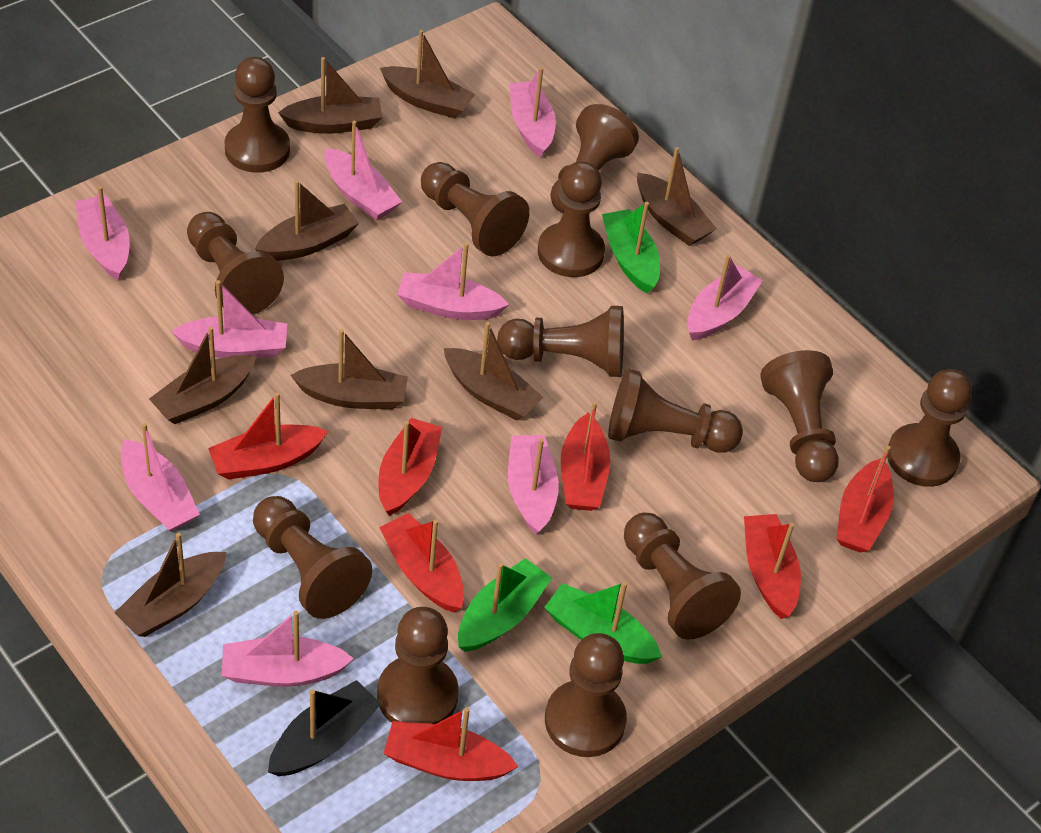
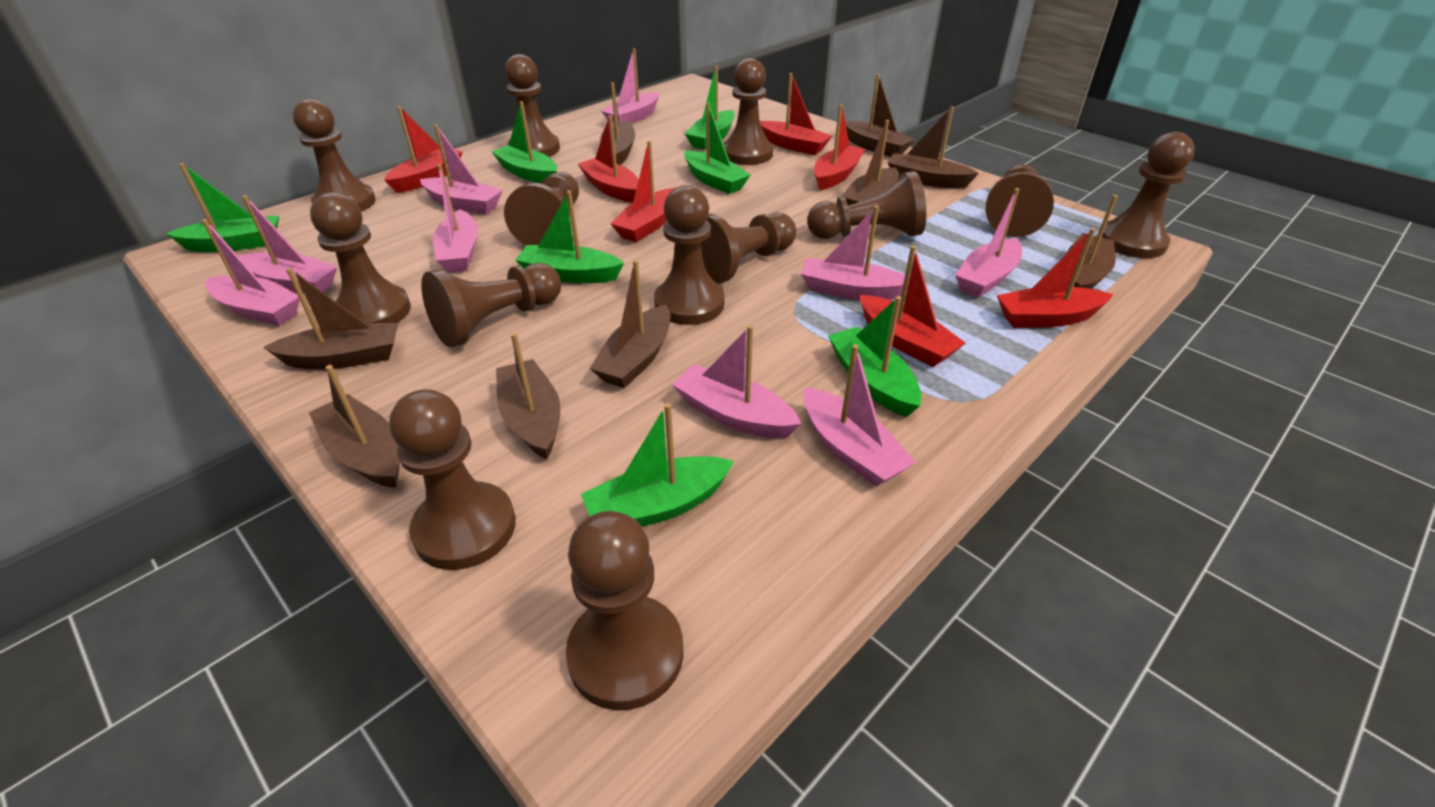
black boat: 1 -> 0
brown boat: 8 -> 9
green boat: 3 -> 7

